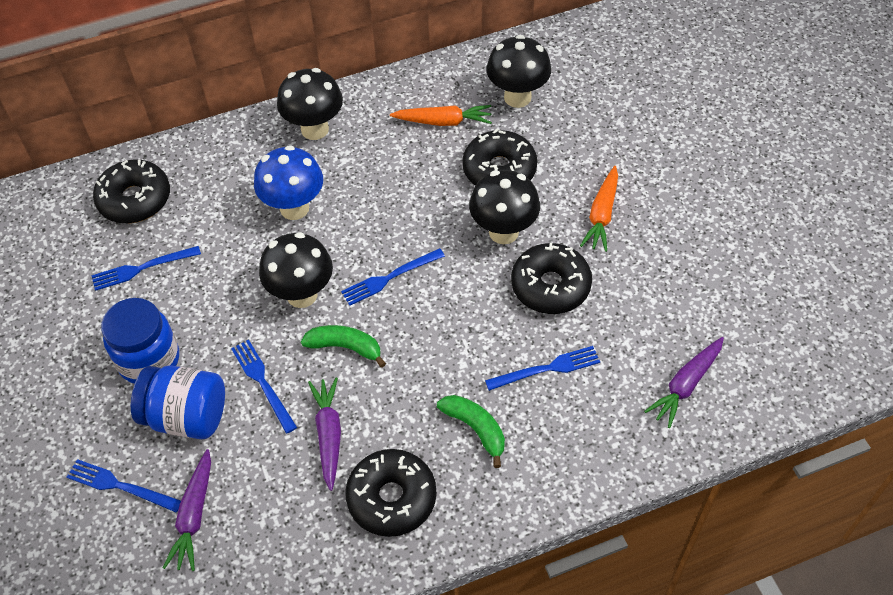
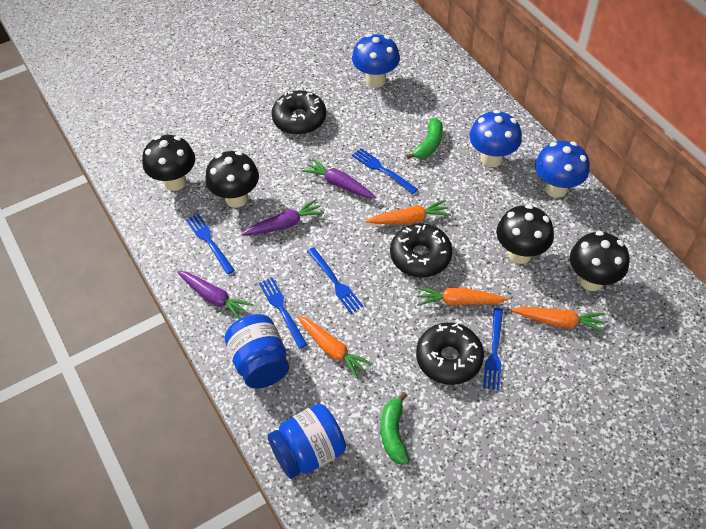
black donut: 4 -> 3
blue mushroom: 1 -> 3
orange carrot: 2 -> 4

